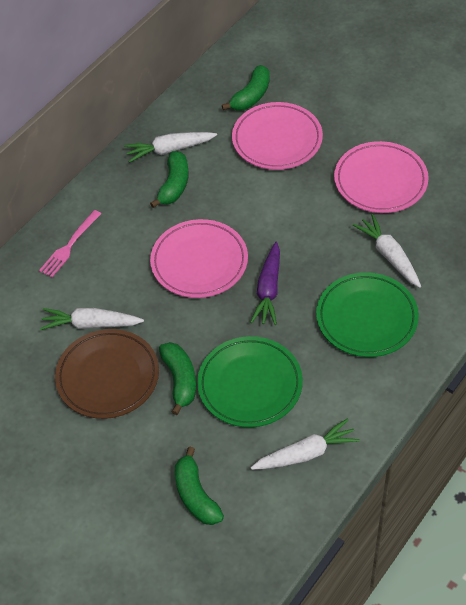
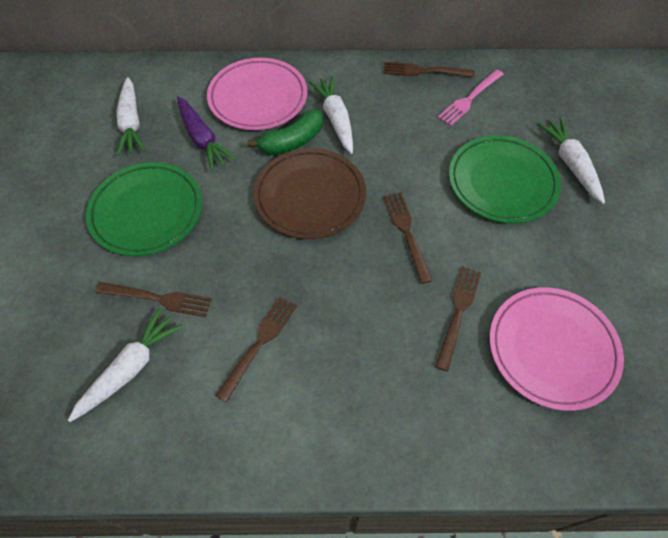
brown fork: 0 -> 5
green banana: 4 -> 1
pink plate: 3 -> 2

